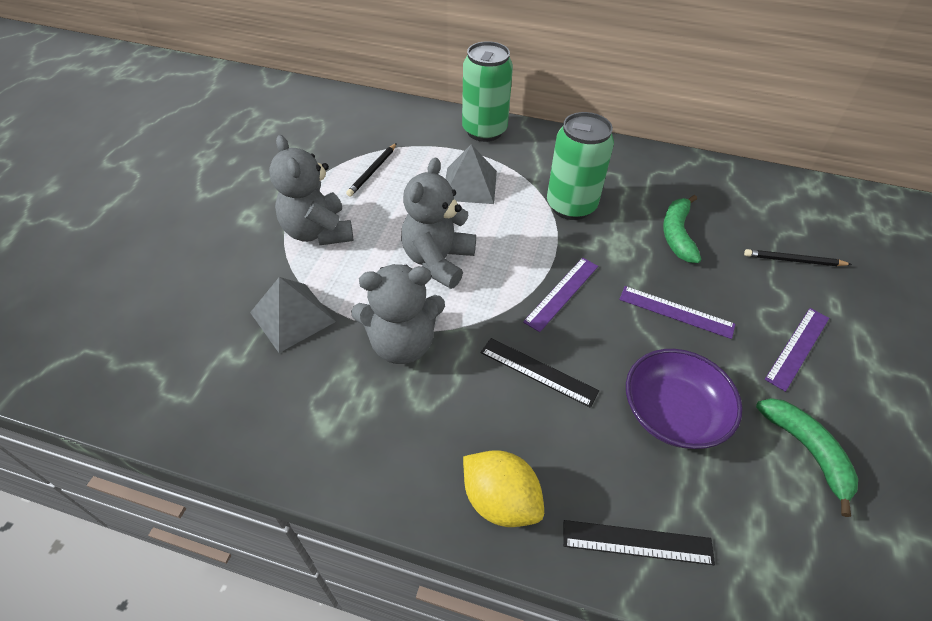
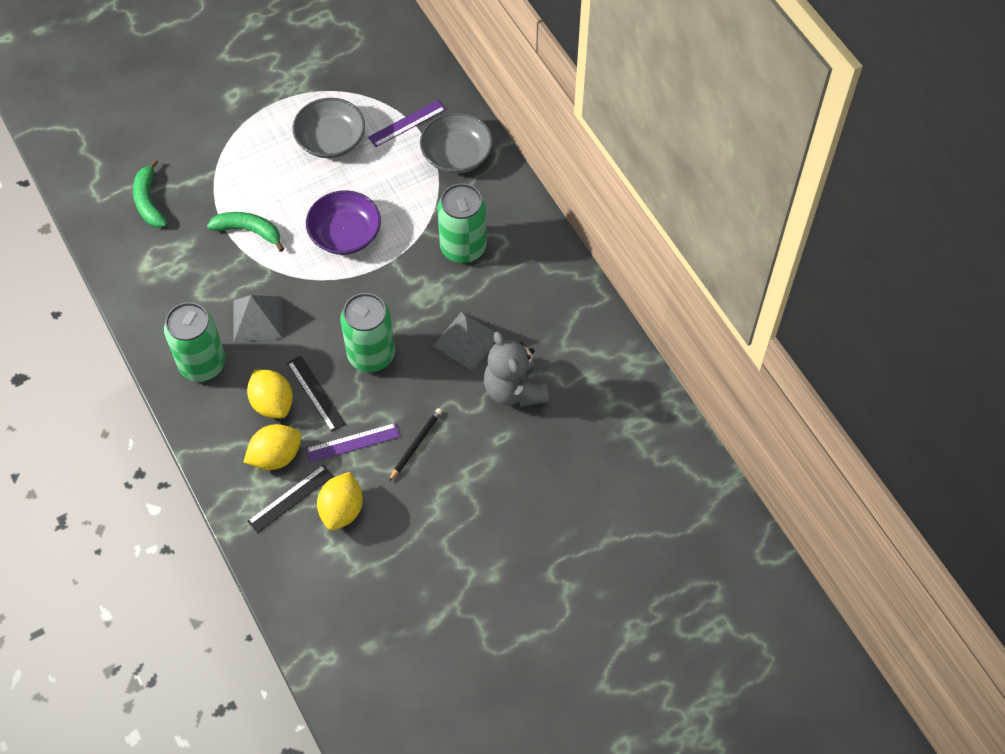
black pencil: 2 -> 1
green can: 2 -> 3
grey bowl: 0 -> 2
grey teddy bear: 3 -> 1
purple ruler: 3 -> 2
yellow lemon: 1 -> 3

